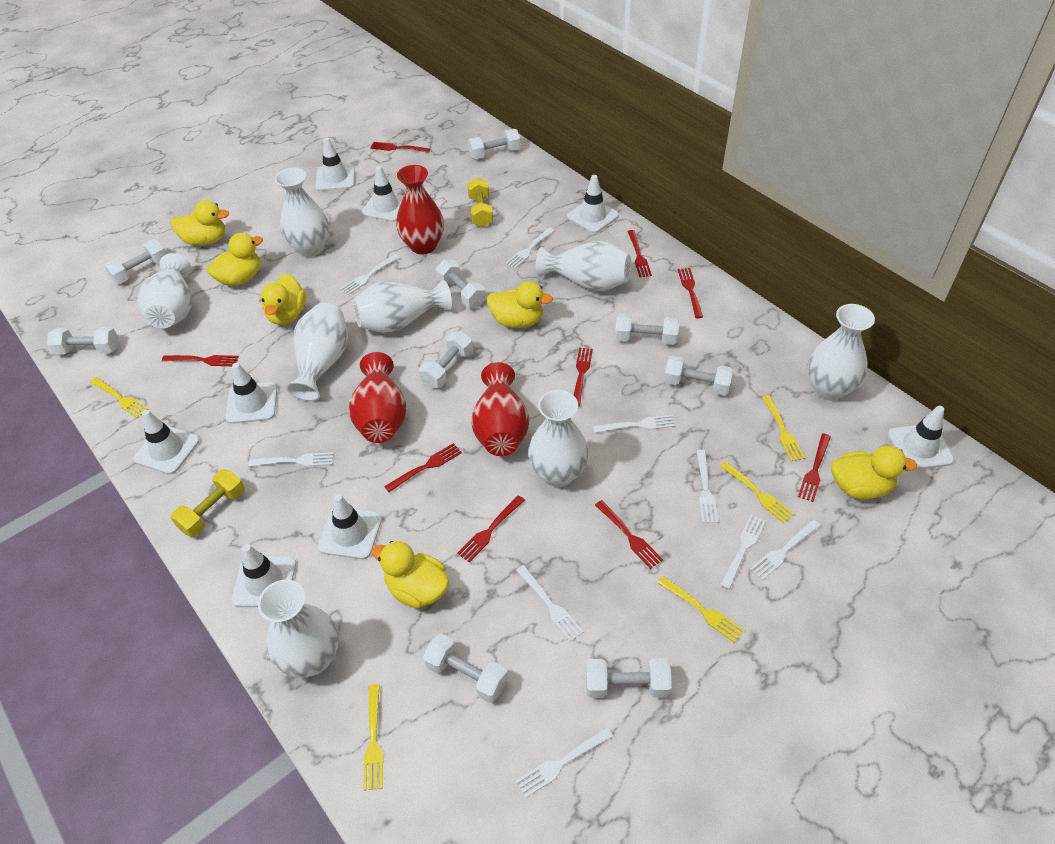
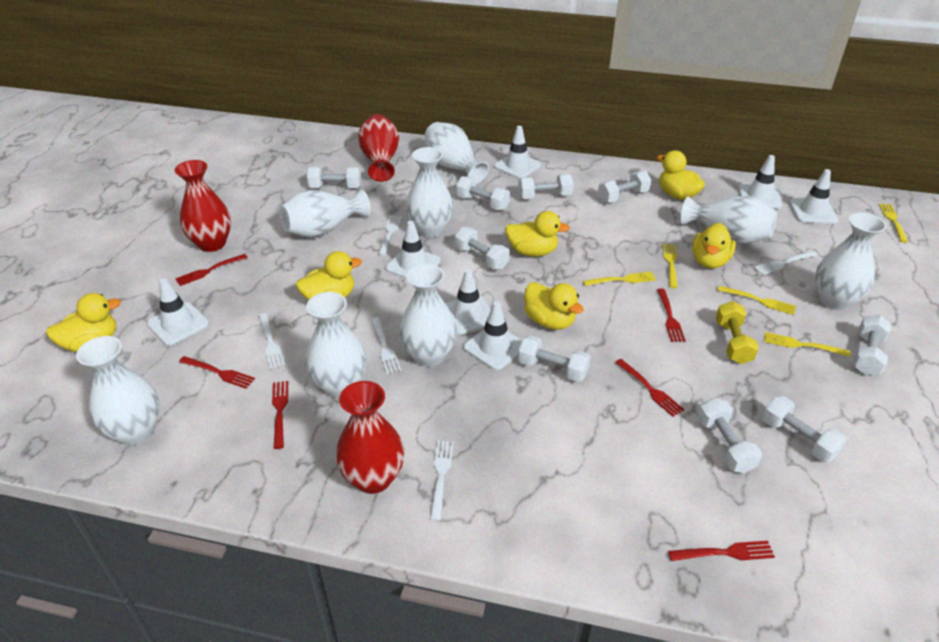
red fork: 9 -> 6
white fork: 9 -> 5
white traffic cone: 8 -> 7
yellow dumbbell: 2 -> 1

